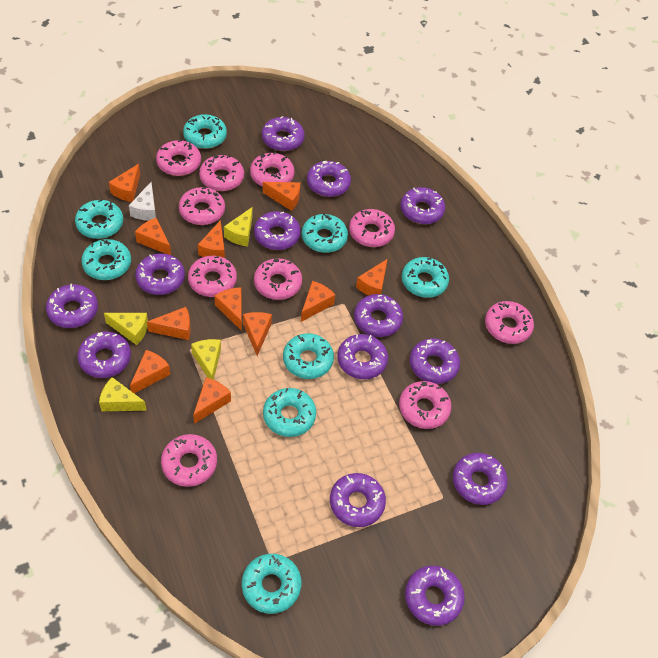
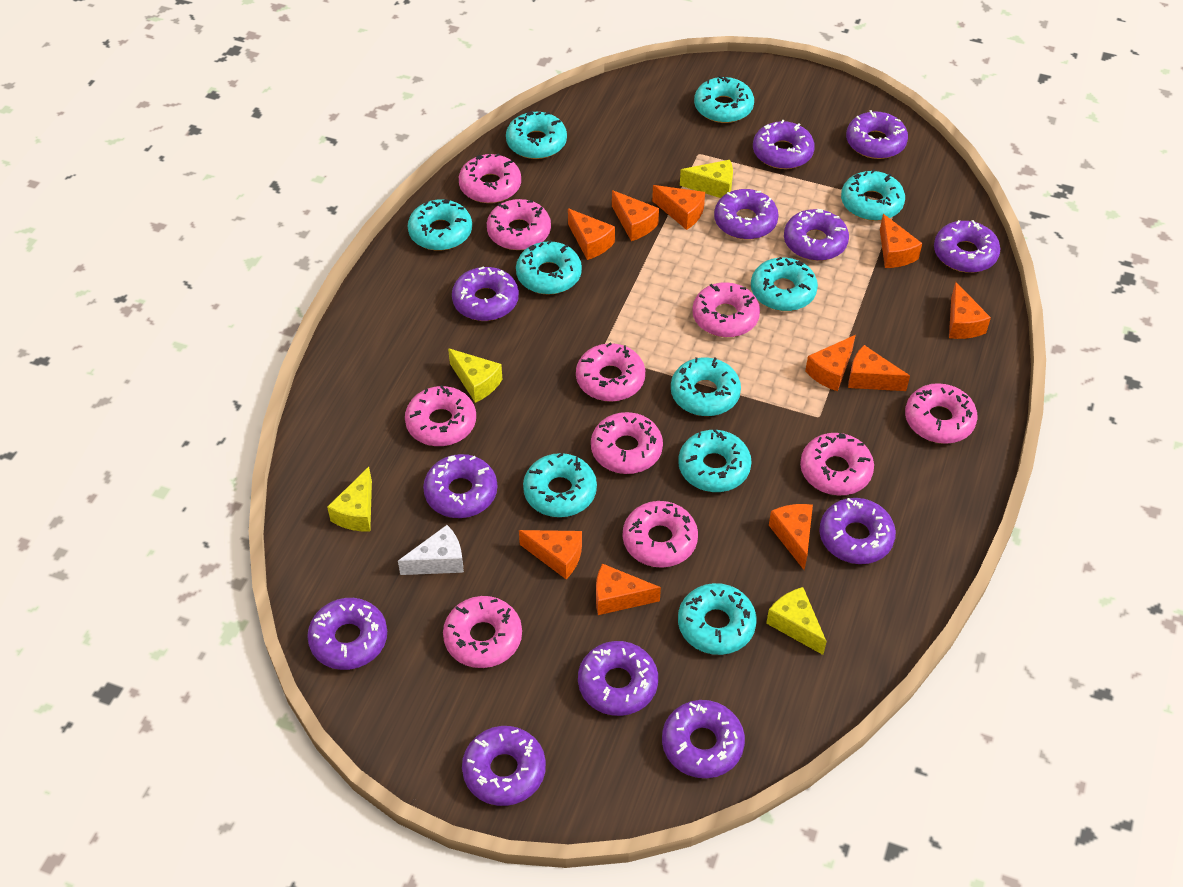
orange cheese: 11 -> 10
purple donut: 13 -> 12
turquoise donut: 8 -> 10

